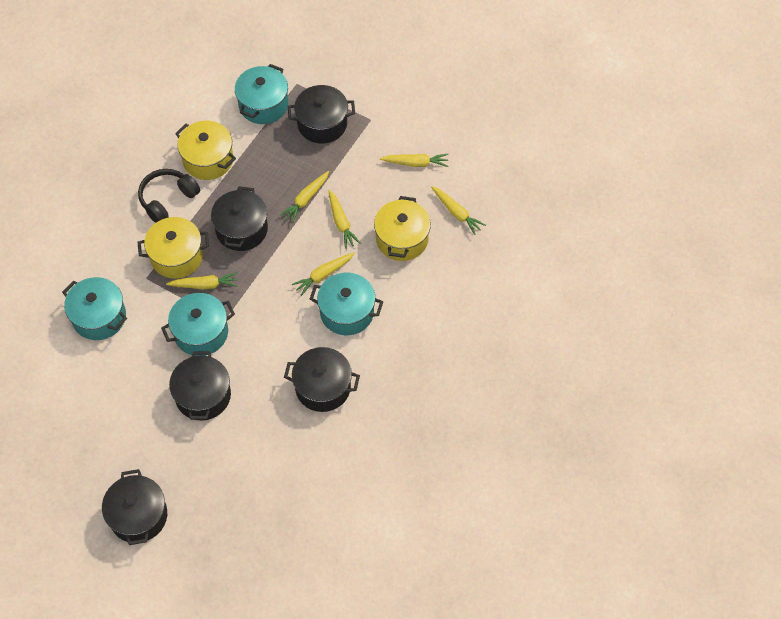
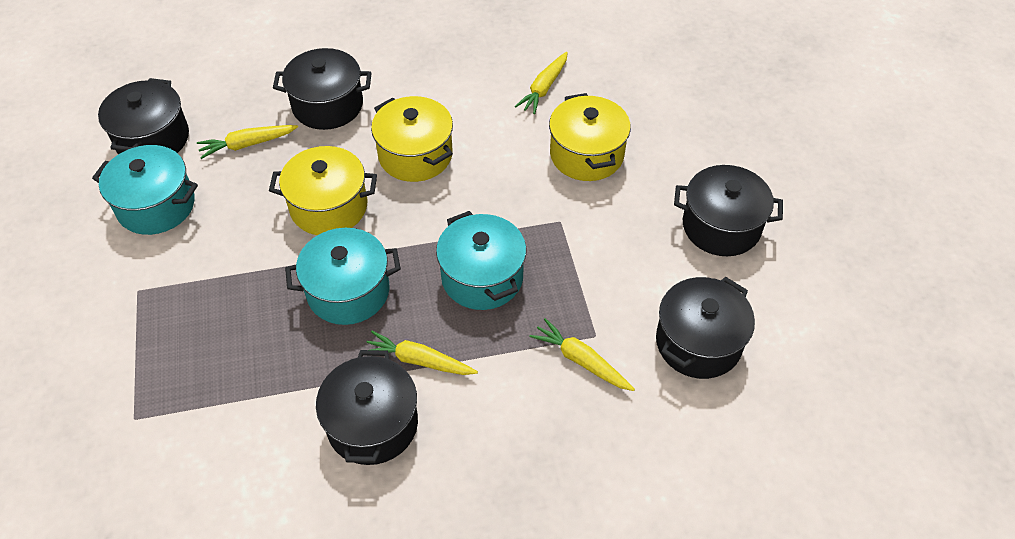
black headphones: 1 -> 0
turquoise pot: 4 -> 3
yellow carrot: 6 -> 4

